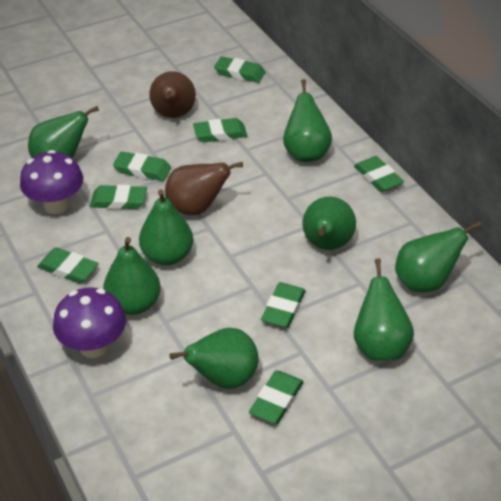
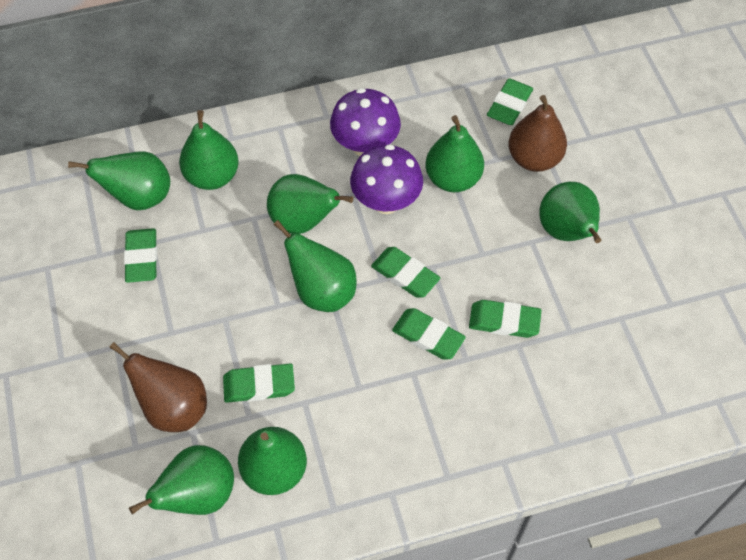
green eraser: 8 -> 6

